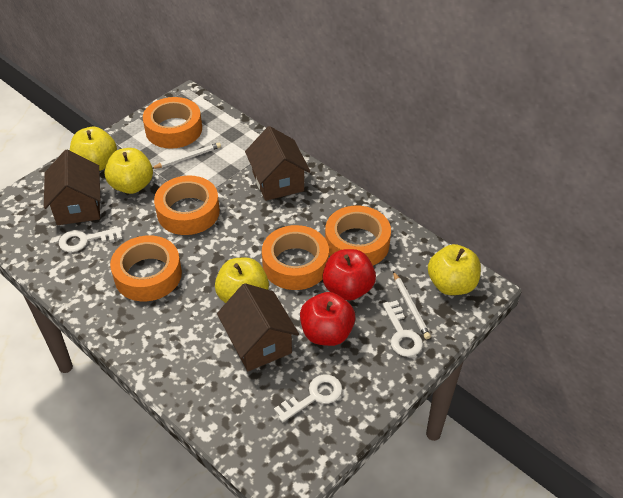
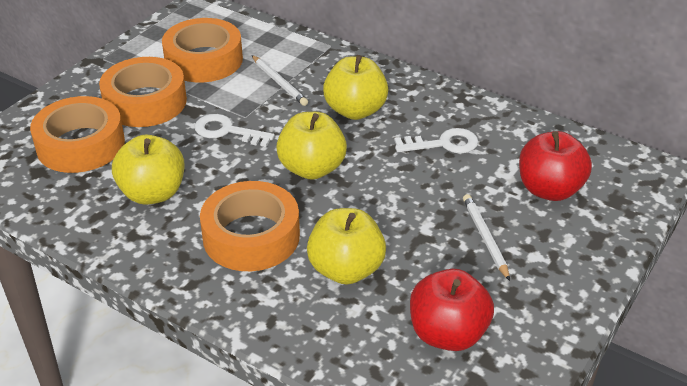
brown house: 3 -> 0
orange tape: 5 -> 4
white key: 3 -> 2

